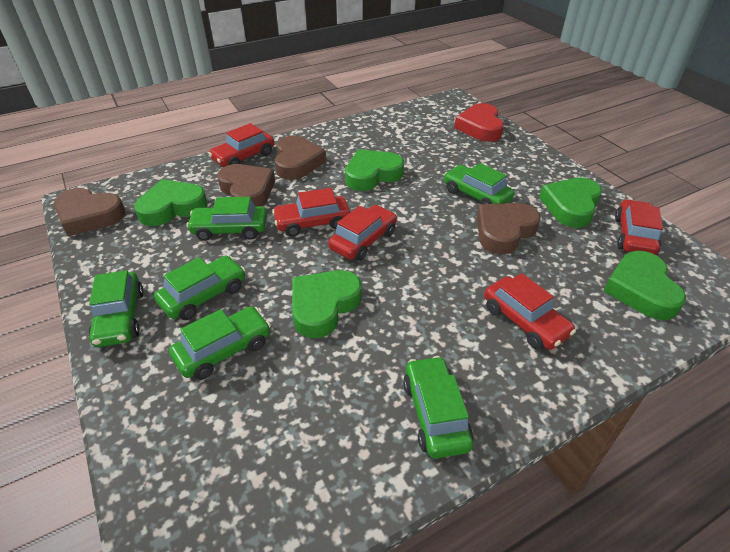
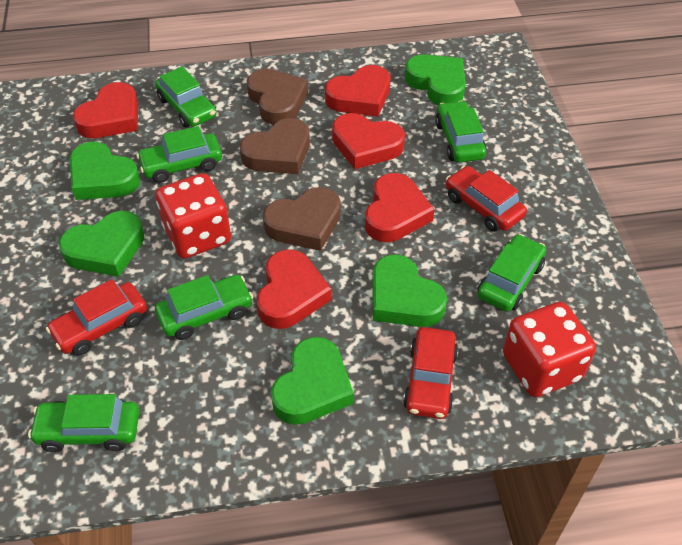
brown heart: 4 -> 3
red car: 5 -> 3
red dice: 0 -> 2
red heart: 1 -> 5

